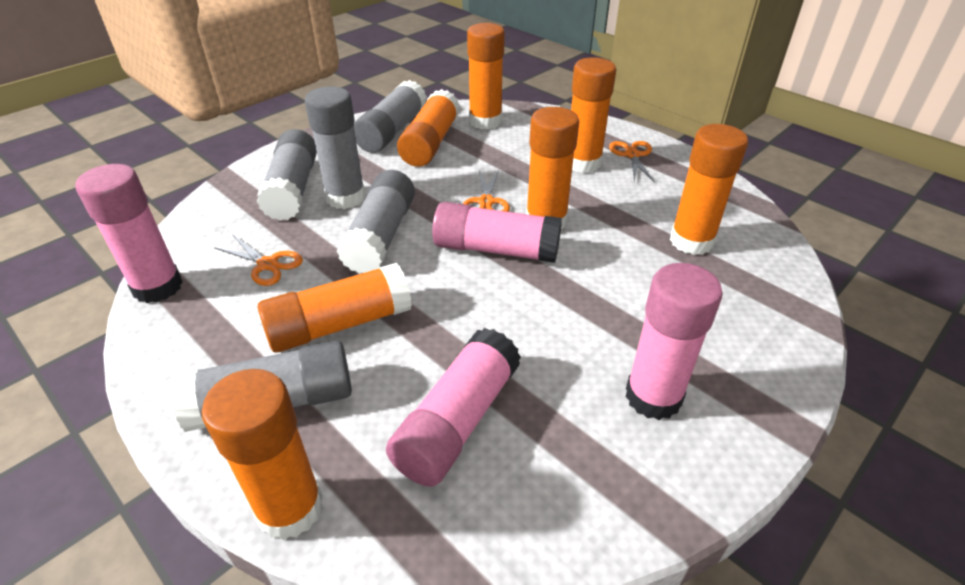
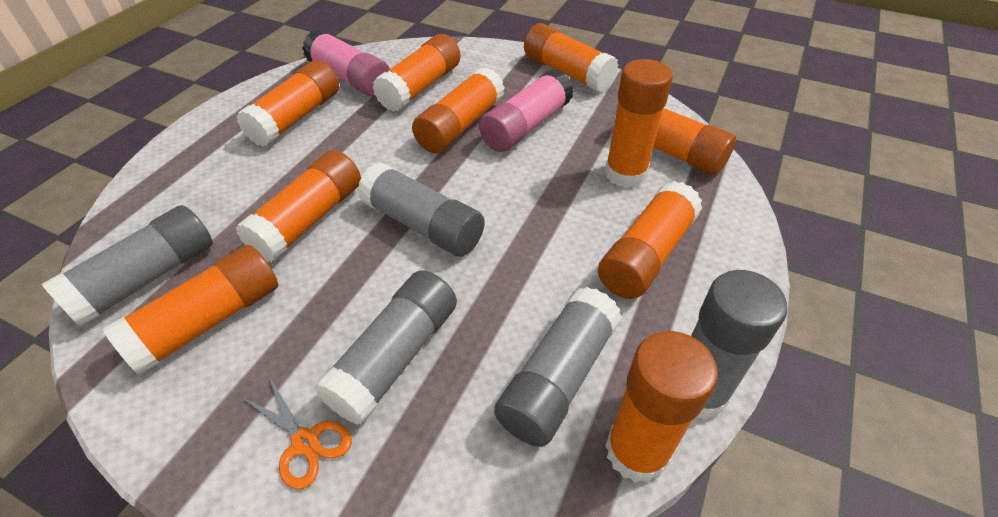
orange glue stick: 7 -> 10
orange scissors: 3 -> 1
pink glue stick: 4 -> 2

